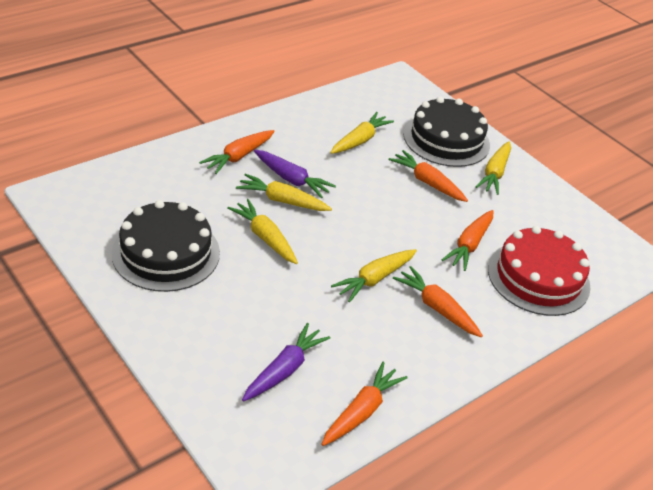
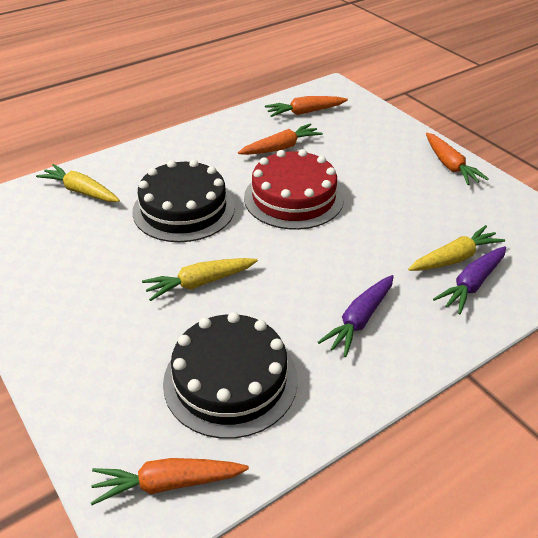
orange carrot: 5 -> 4
yellow carrot: 5 -> 3

